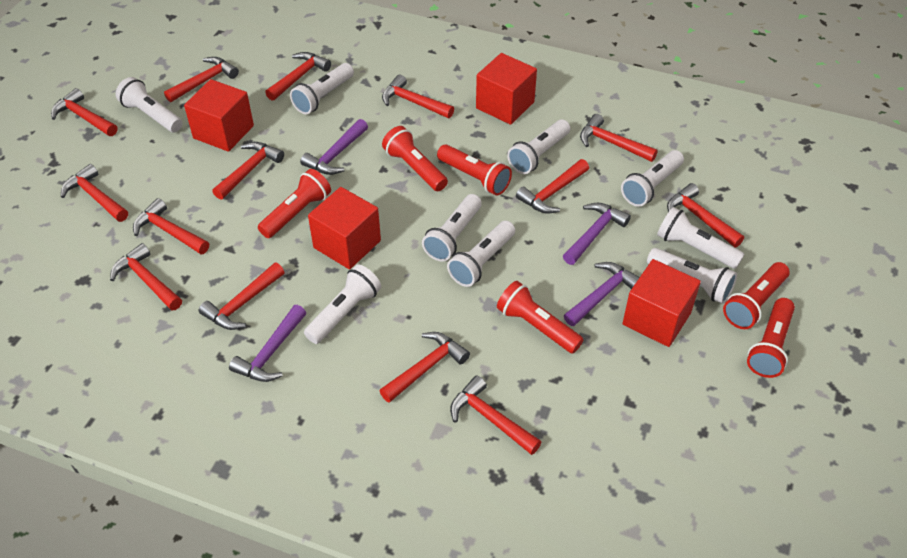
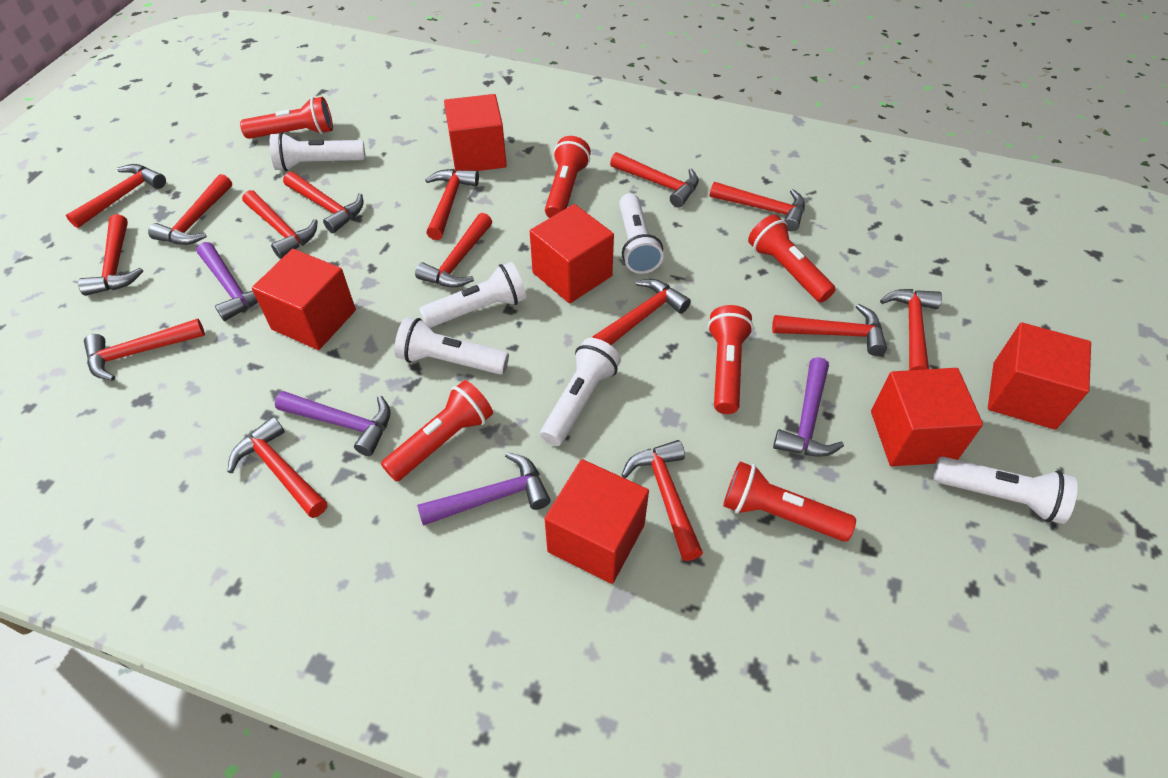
red cube: 4 -> 6
red hammer: 14 -> 15
white flashlight: 9 -> 6

